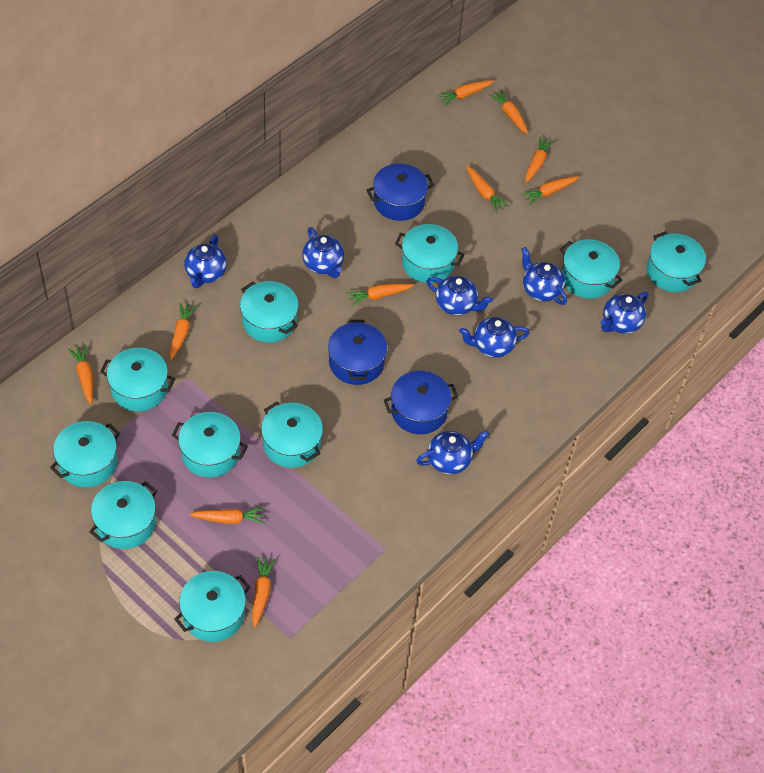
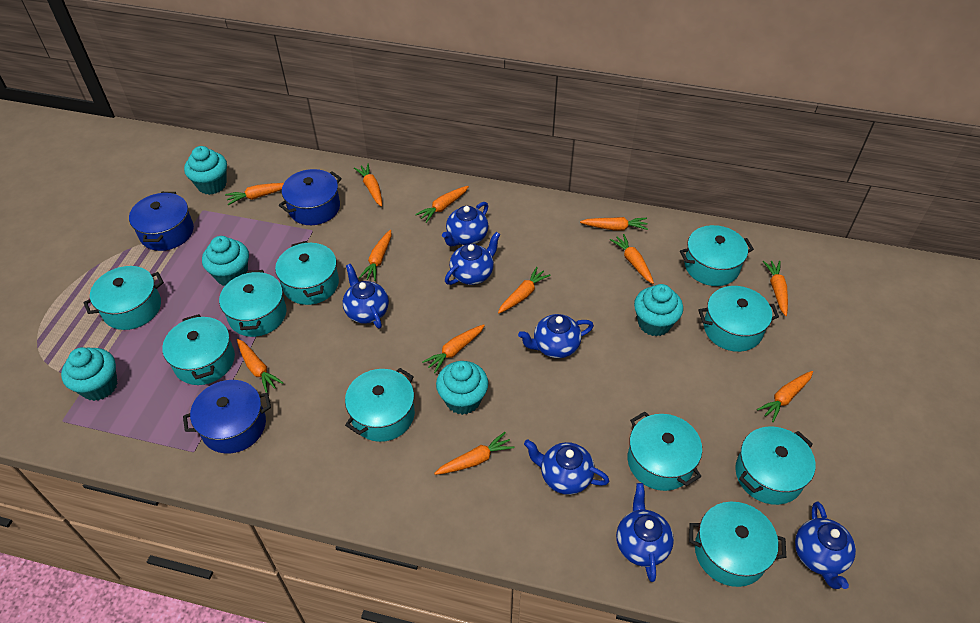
orange carrot: 10 -> 12
turquoise cupcake: 0 -> 5

